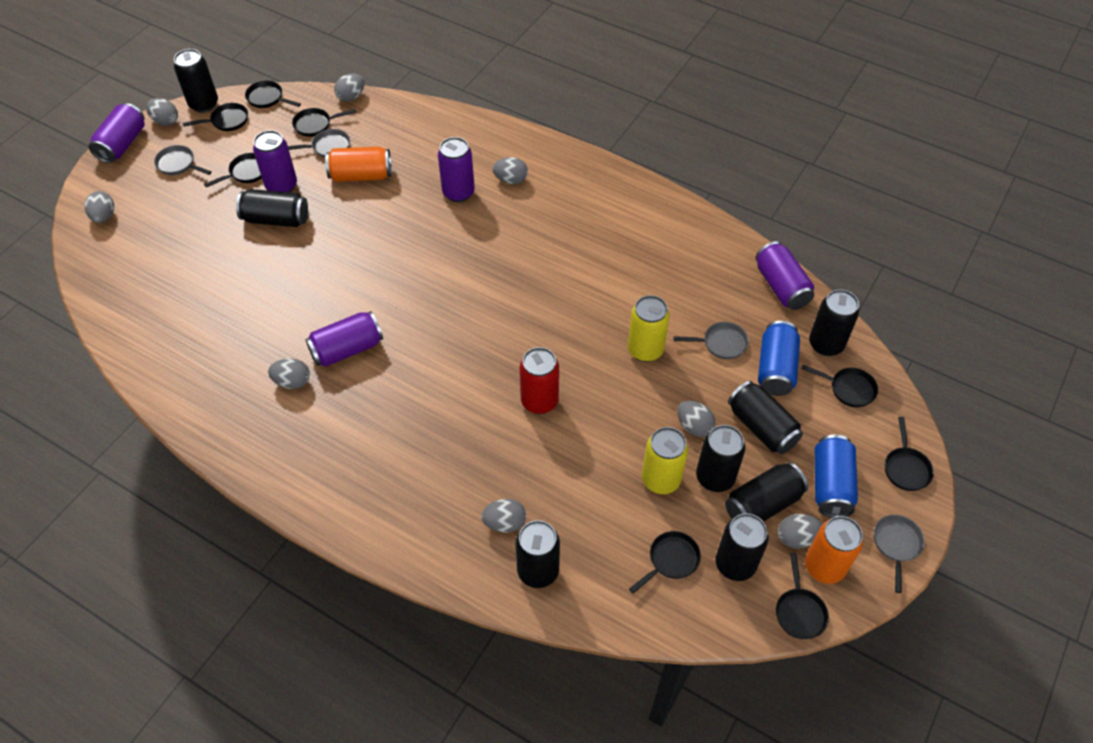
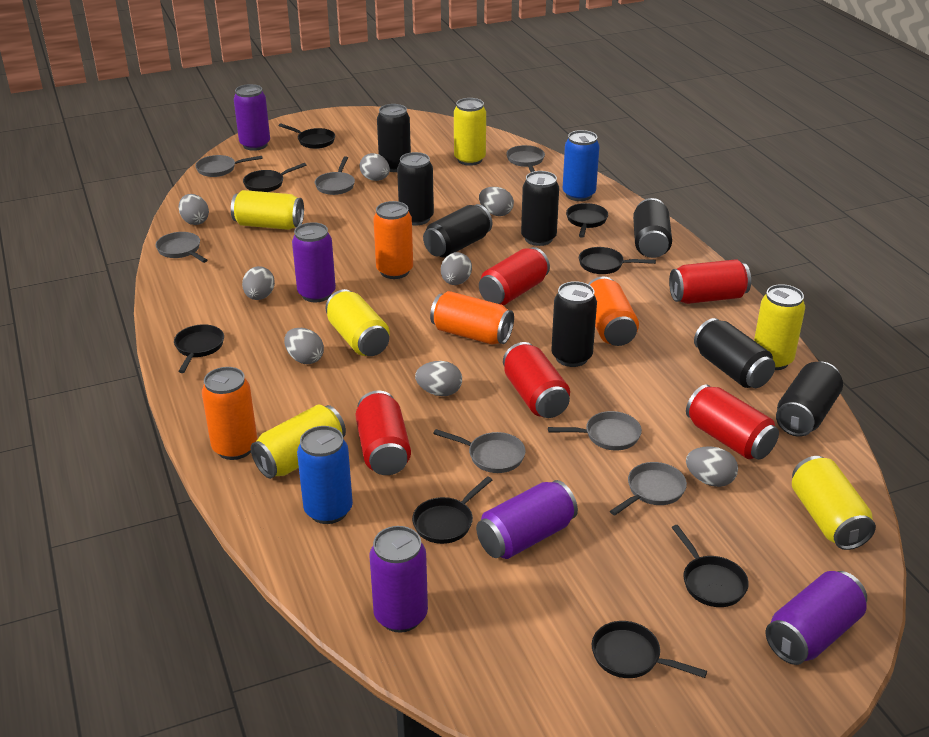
grey pan: 4 -> 7
orange can: 2 -> 4
red can: 1 -> 5
yellow can: 2 -> 6

